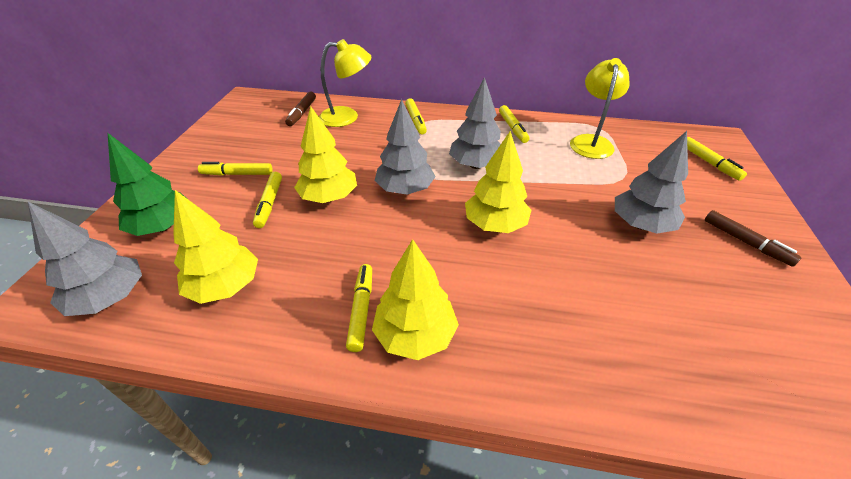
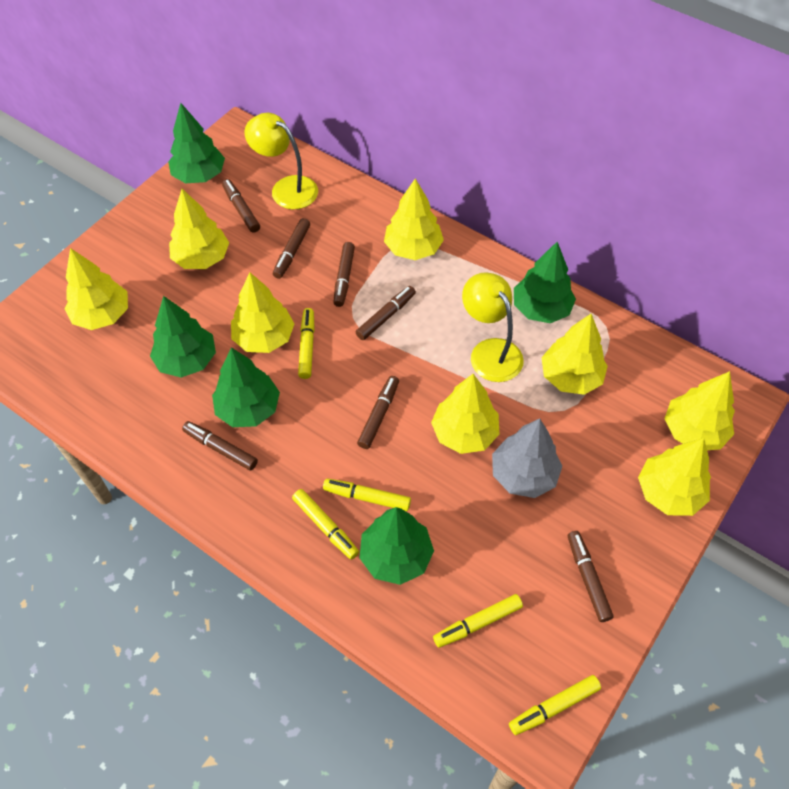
brown marker: 2 -> 7
green tree: 1 -> 5
grey tree: 4 -> 1
yellow marker: 6 -> 5
yellow tree: 4 -> 8

